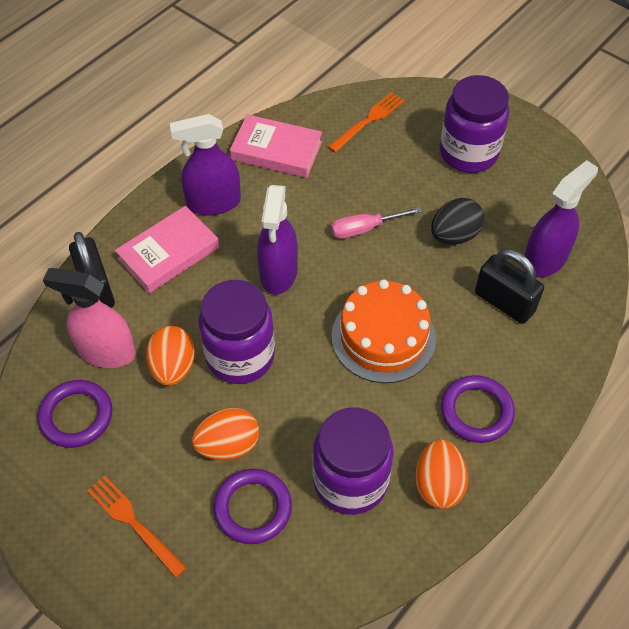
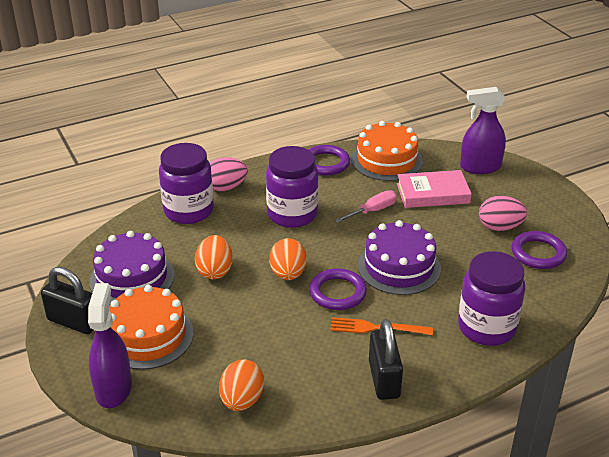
black egg: 1 -> 0
orange cake: 1 -> 2
orange fork: 2 -> 1
pink book: 2 -> 1
pink egg: 0 -> 2
pink spray bottle: 1 -> 0
purple cake: 0 -> 2
purple spray bottle: 3 -> 2

